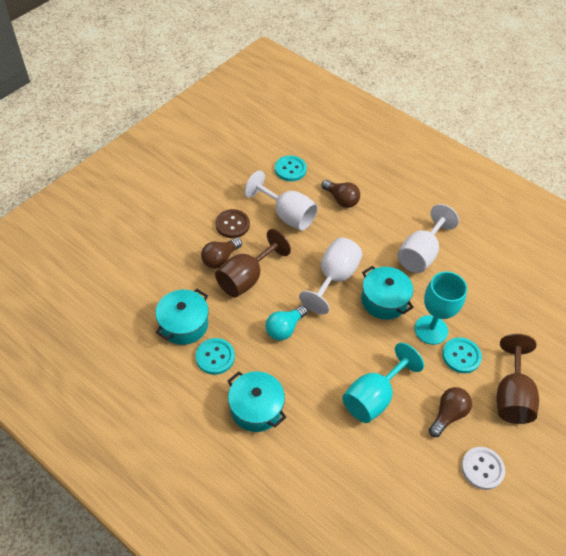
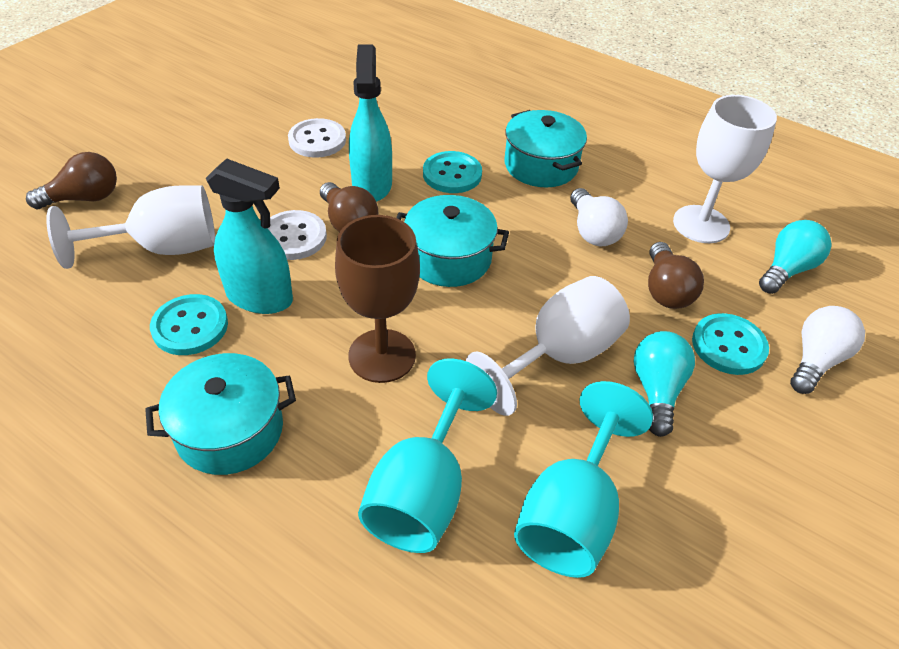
brown button: 1 -> 0
brown goblet: 2 -> 1
turquoise light bulb: 1 -> 2
turquoise spray bottle: 0 -> 2
white button: 1 -> 2
white light bulb: 0 -> 2

